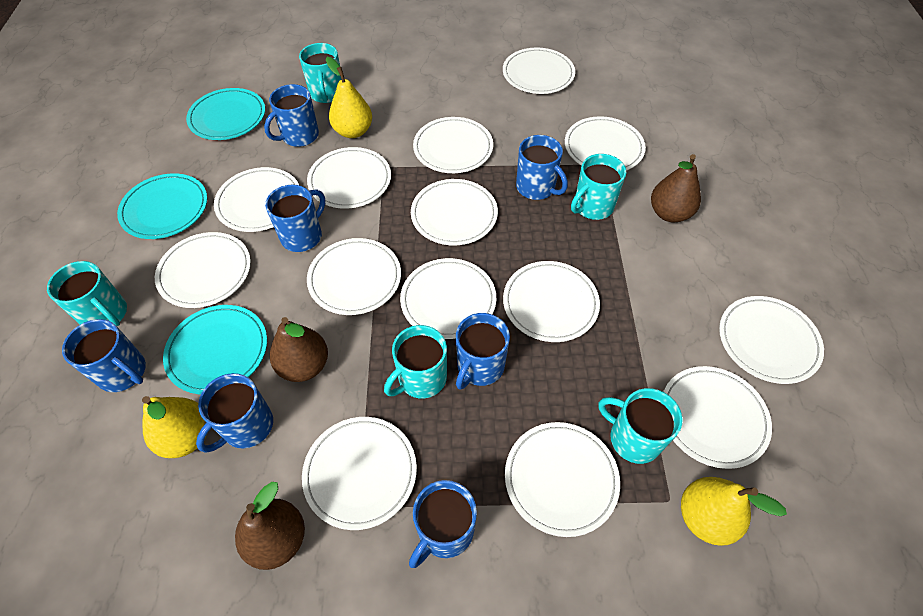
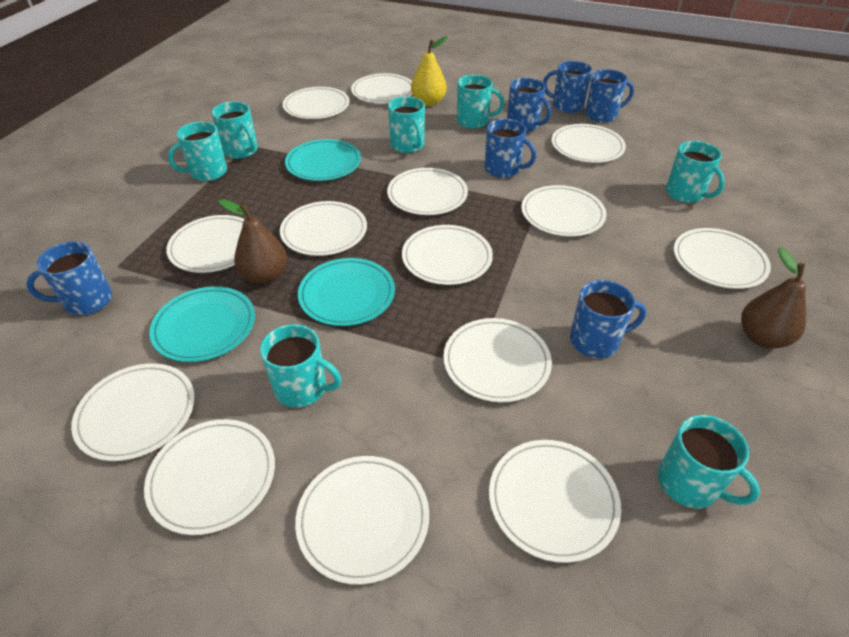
blue mug: 7 -> 6
brown pear: 3 -> 2
turquoise mug: 5 -> 7
yellow pear: 3 -> 1

